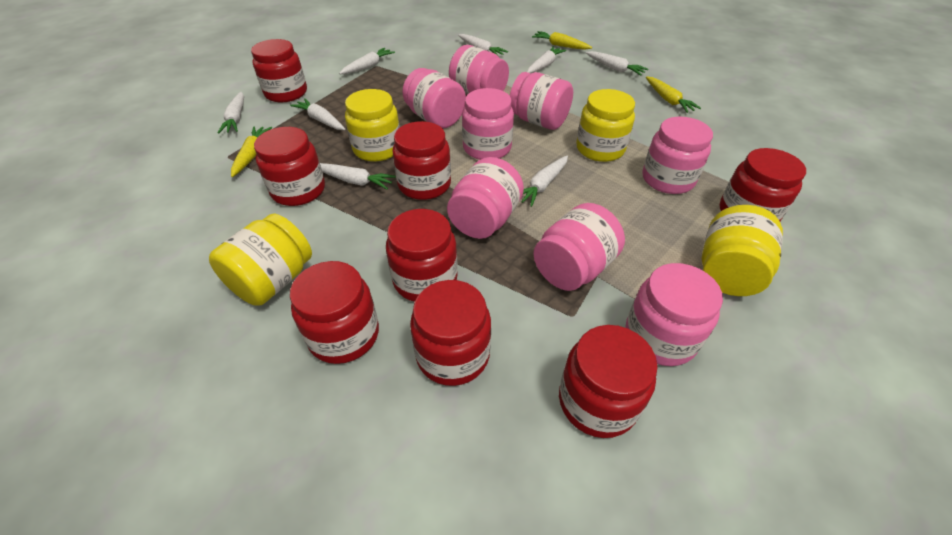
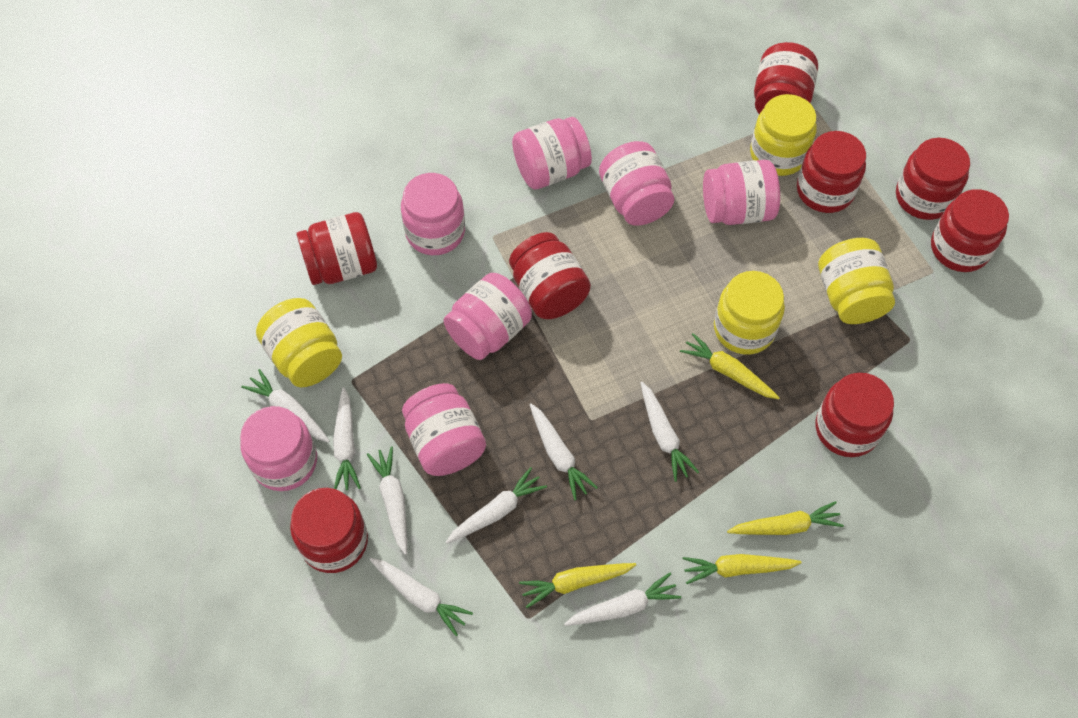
pink jar: 8 -> 7
yellow carrot: 3 -> 4

